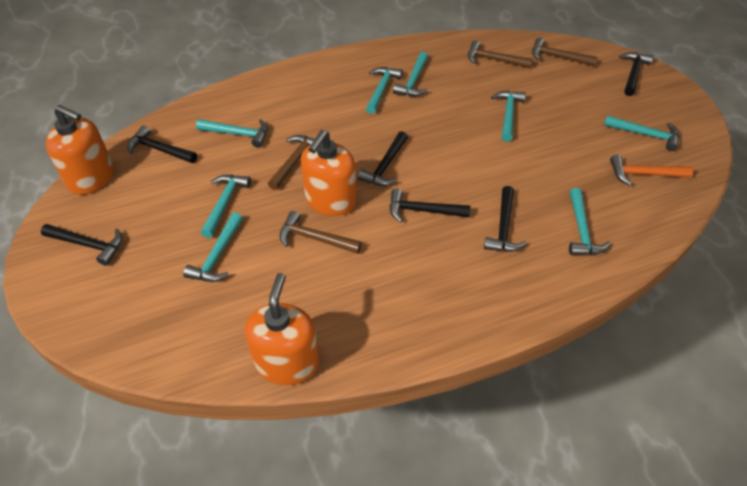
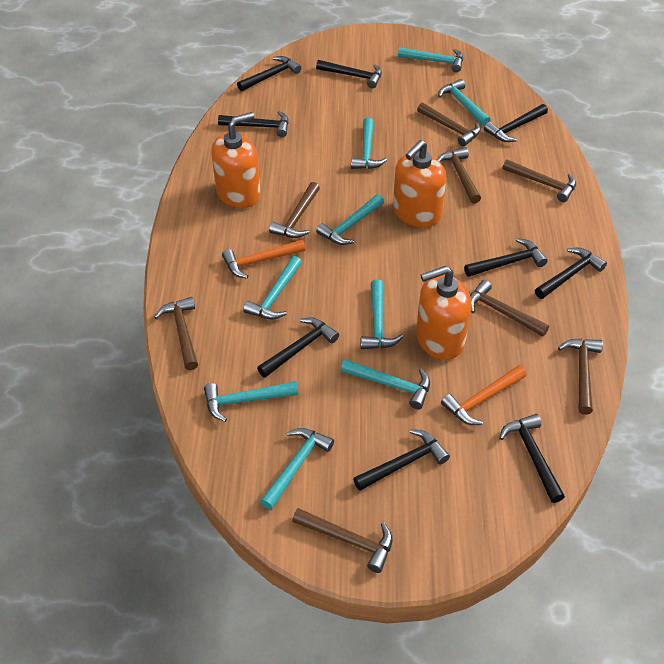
black hammer: 6 -> 9
brown hammer: 4 -> 8
orange hammer: 1 -> 2
turquoise hammer: 8 -> 9

